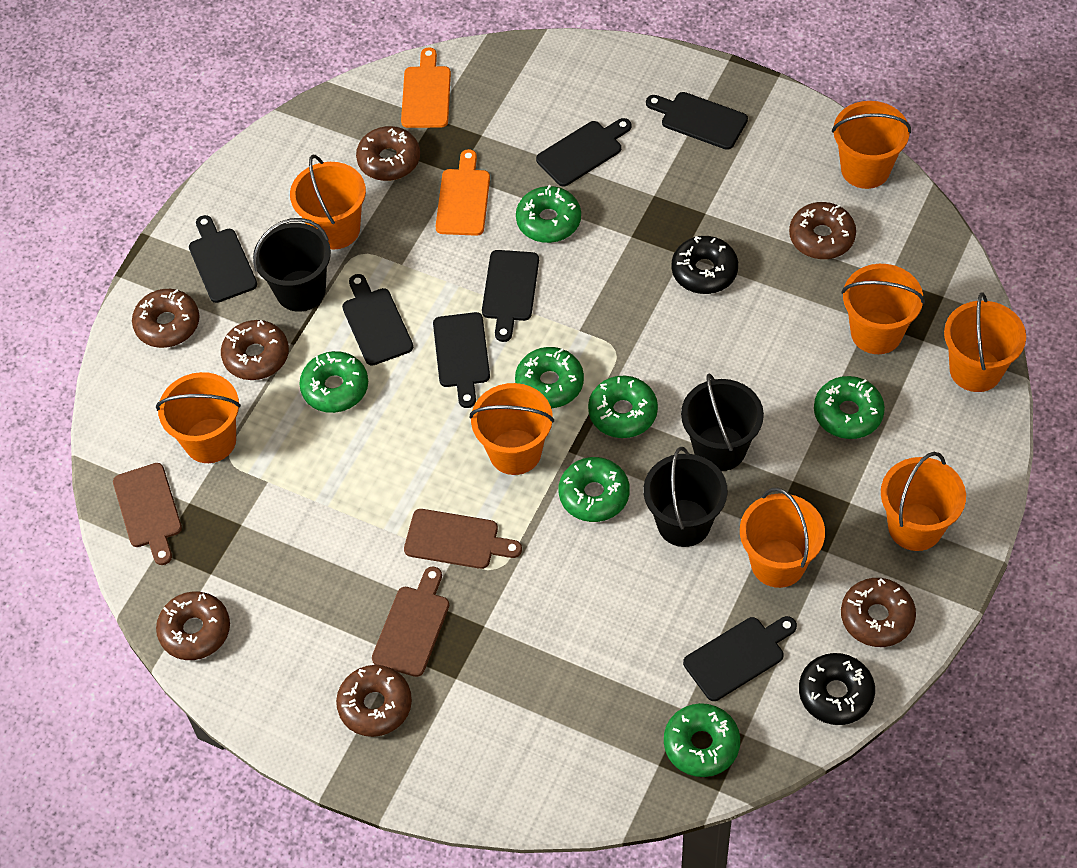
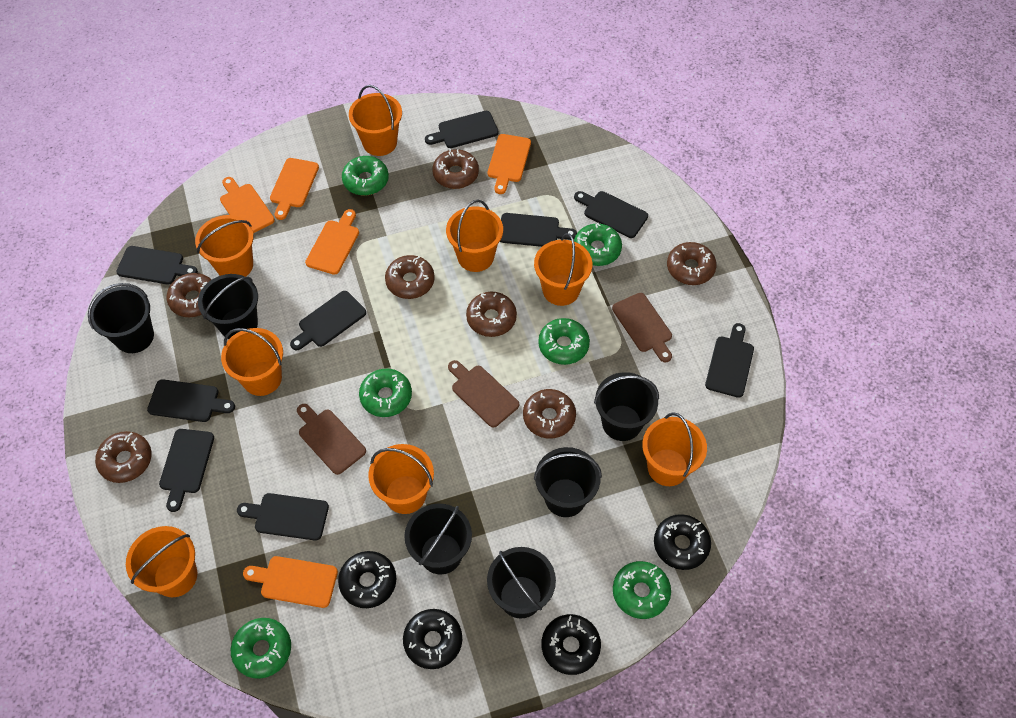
black bucket: 3 -> 6
black cutting board: 7 -> 9
black donut: 2 -> 4
green donut: 7 -> 6
orange cutting board: 2 -> 5

